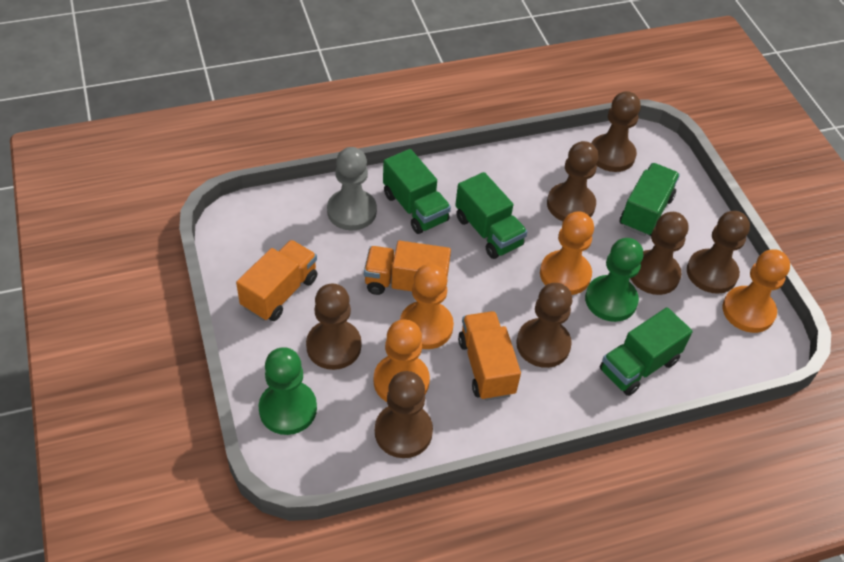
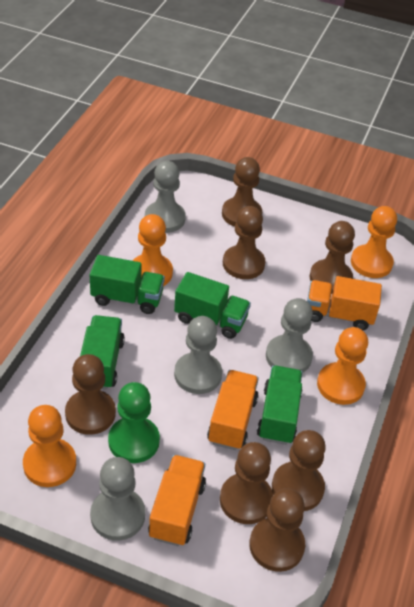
green pawn: 2 -> 1
grey pawn: 1 -> 4

